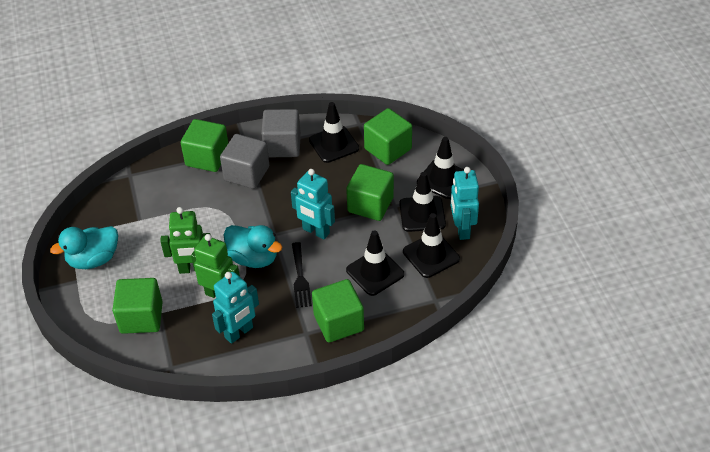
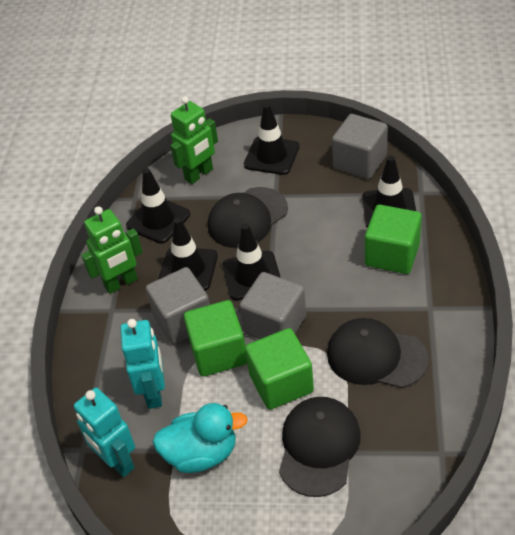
black cap: 0 -> 3
black fork: 1 -> 0
green cube: 5 -> 3
grey cube: 2 -> 3
turquoise duck: 2 -> 1
turquoise robot: 3 -> 2

